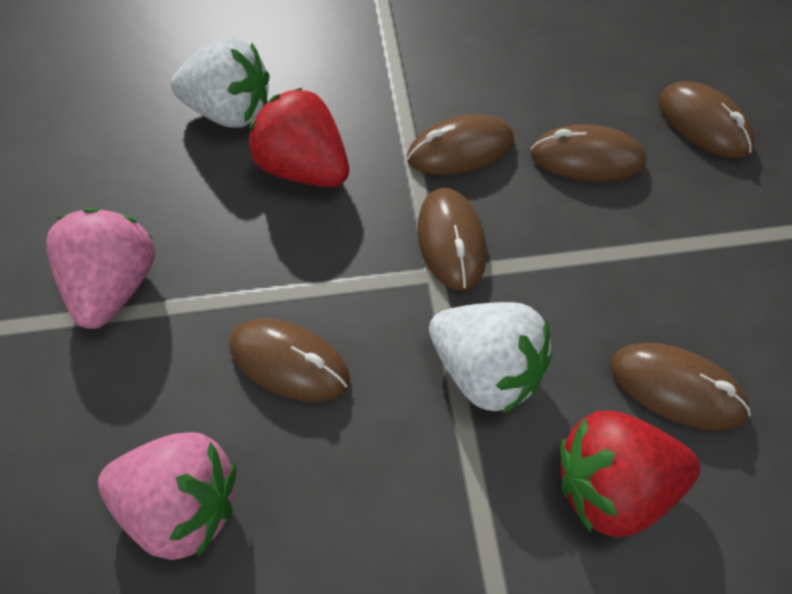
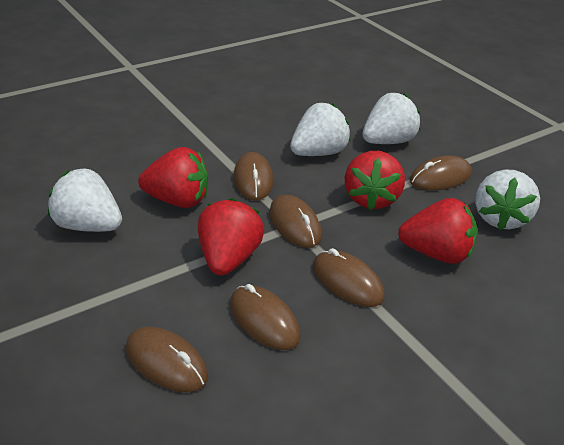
pink strawberry: 2 -> 0
red strawberry: 2 -> 4
white strawberry: 2 -> 4

